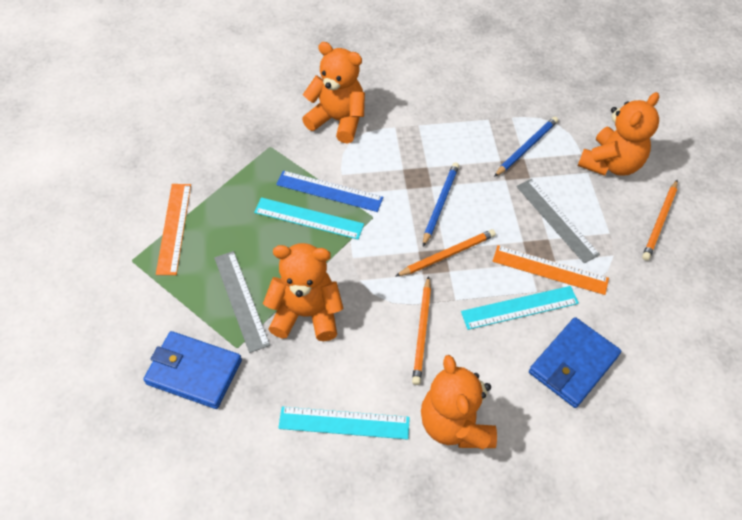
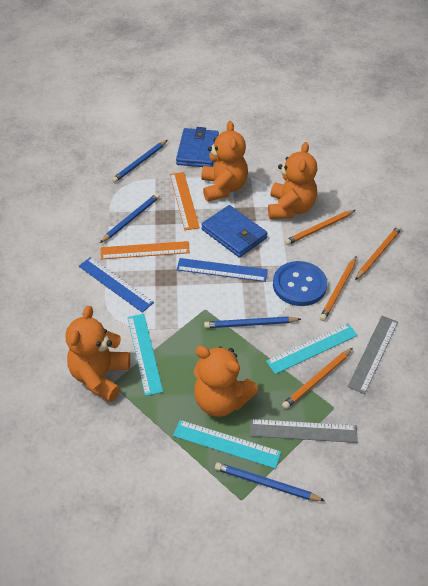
blue button: 0 -> 1
blue pencil: 2 -> 4
blue ruler: 1 -> 2
orange pencil: 3 -> 4

